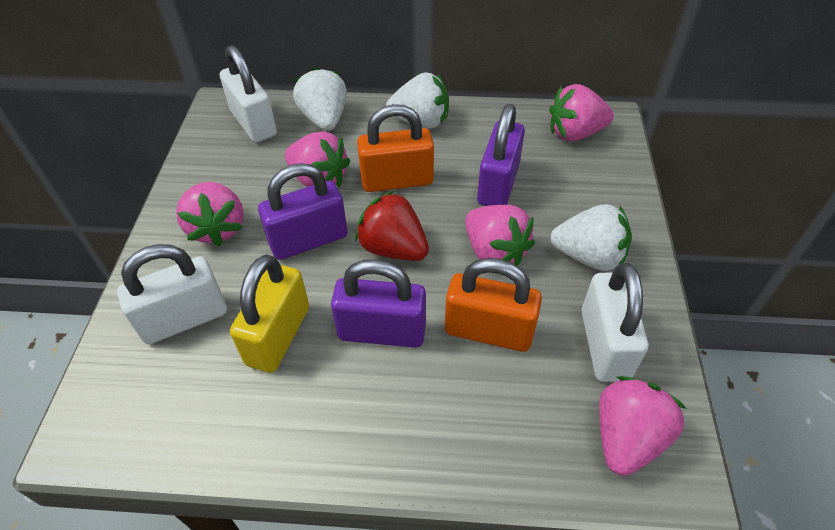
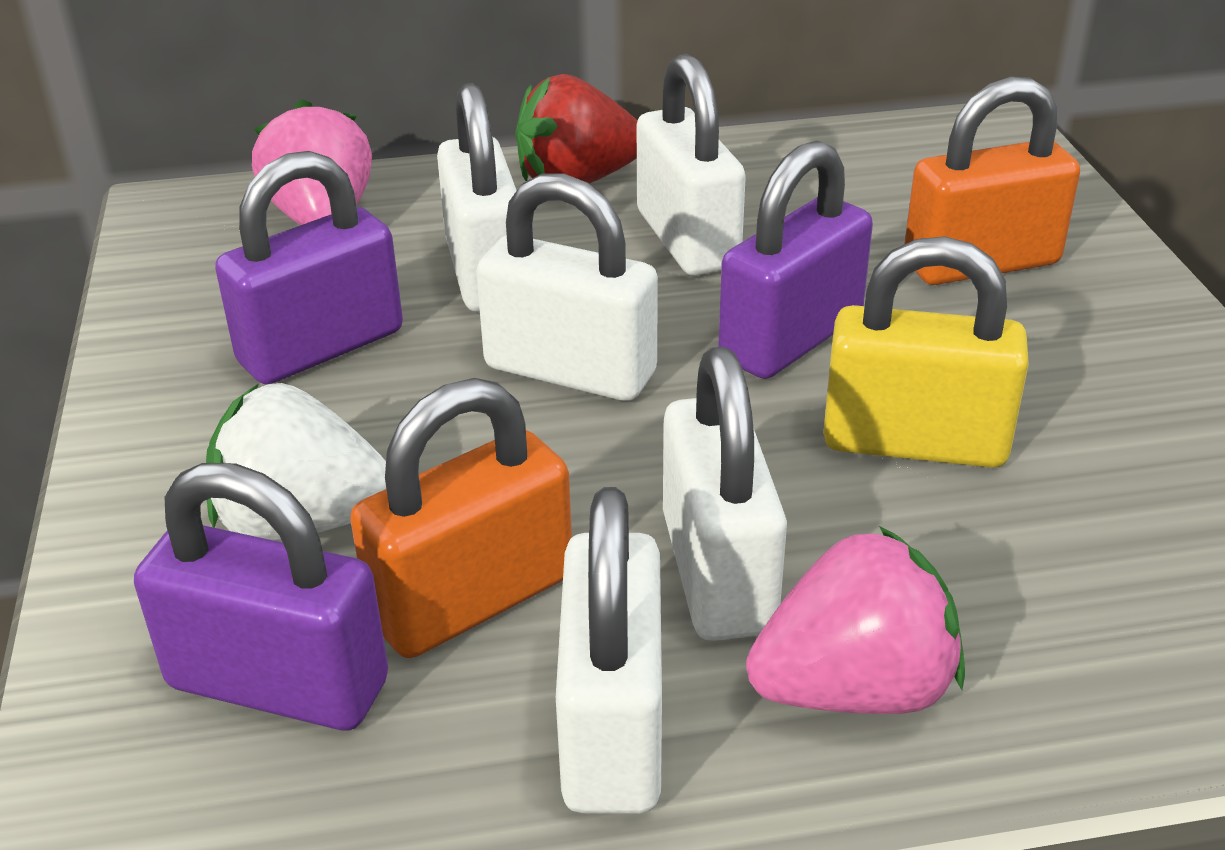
pink strawberry: 5 -> 2
white padlock: 3 -> 5
white strawberry: 3 -> 1

